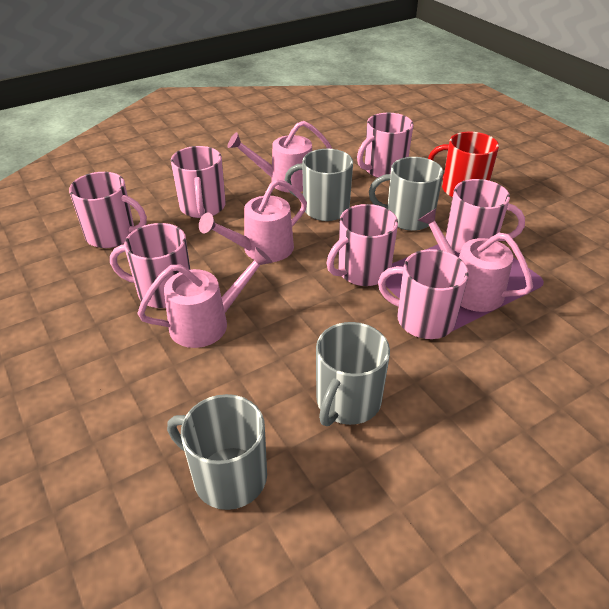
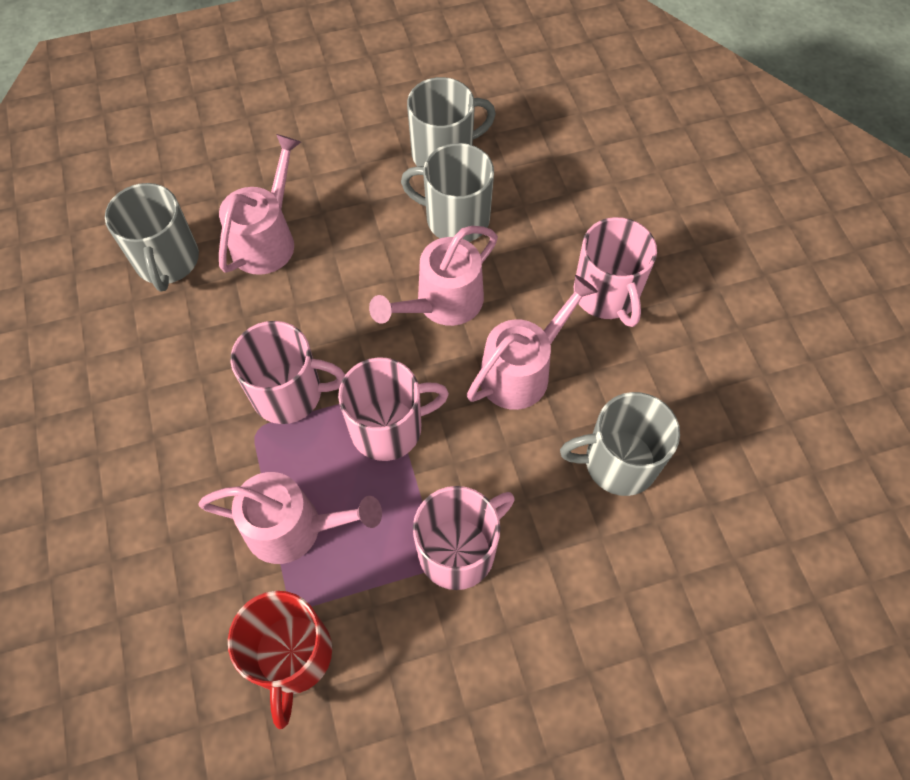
pink mug: 7 -> 4

